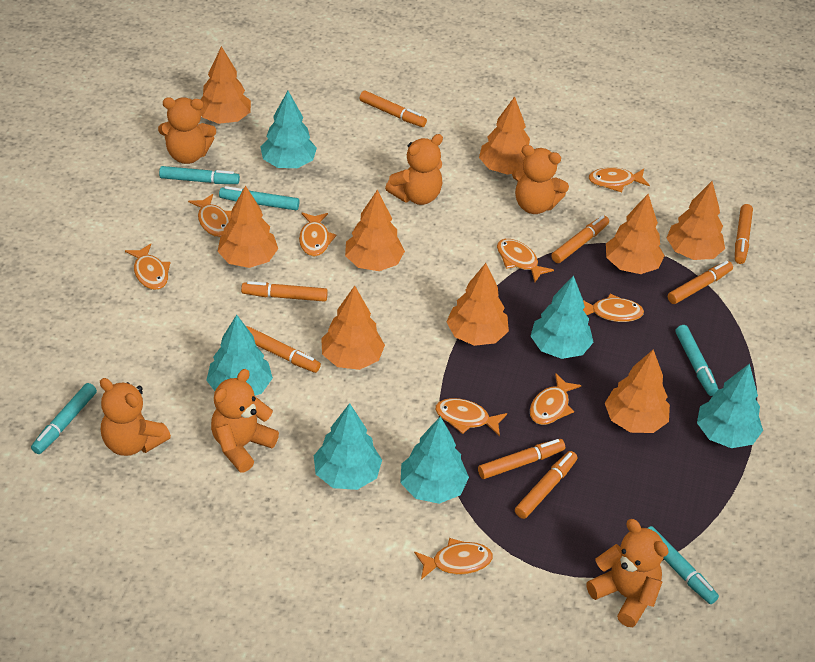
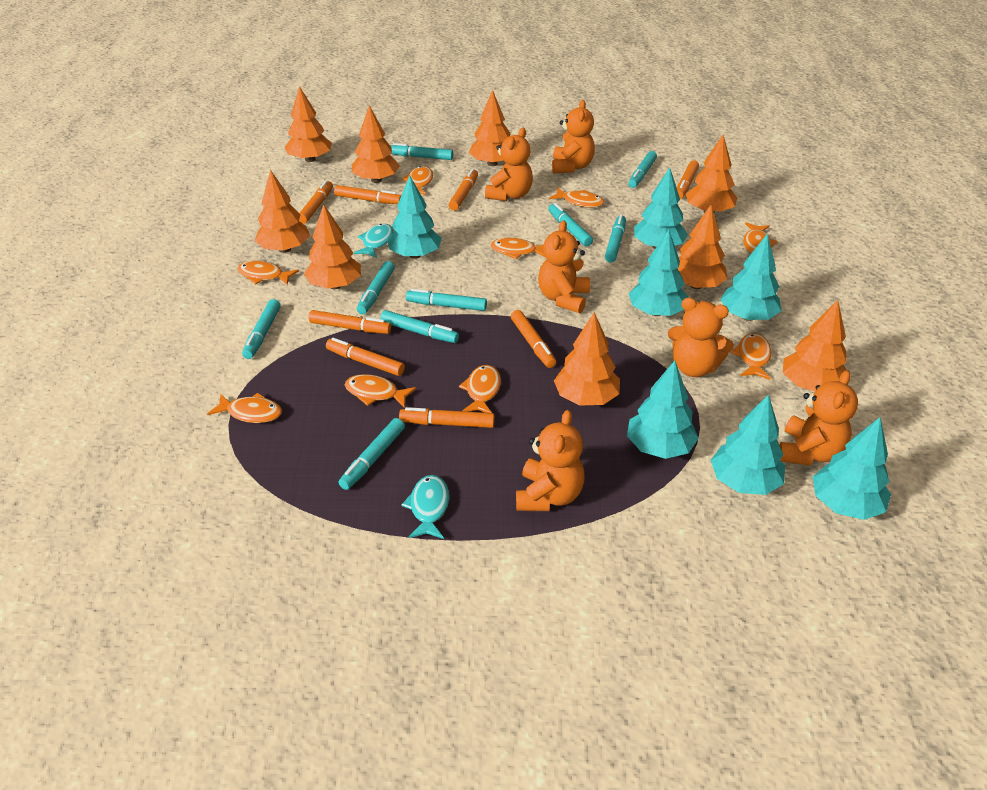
turquoise fish: 0 -> 2
turquoise marker: 5 -> 9
turquoise tree: 6 -> 7

